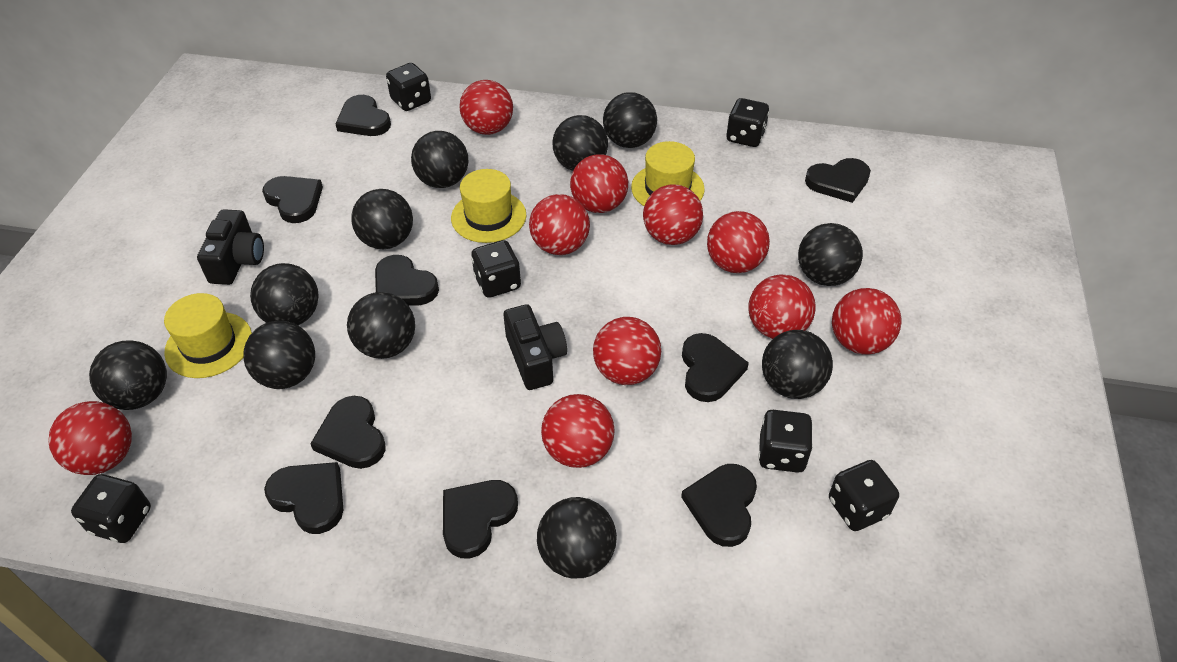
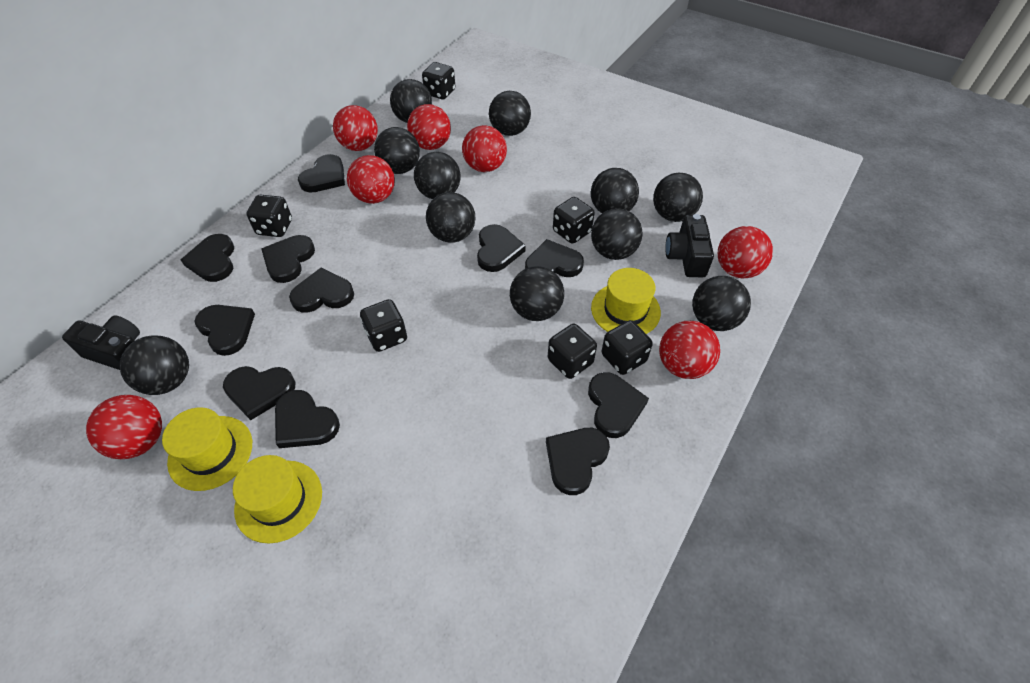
black heart: 9 -> 11
red ball: 10 -> 7

